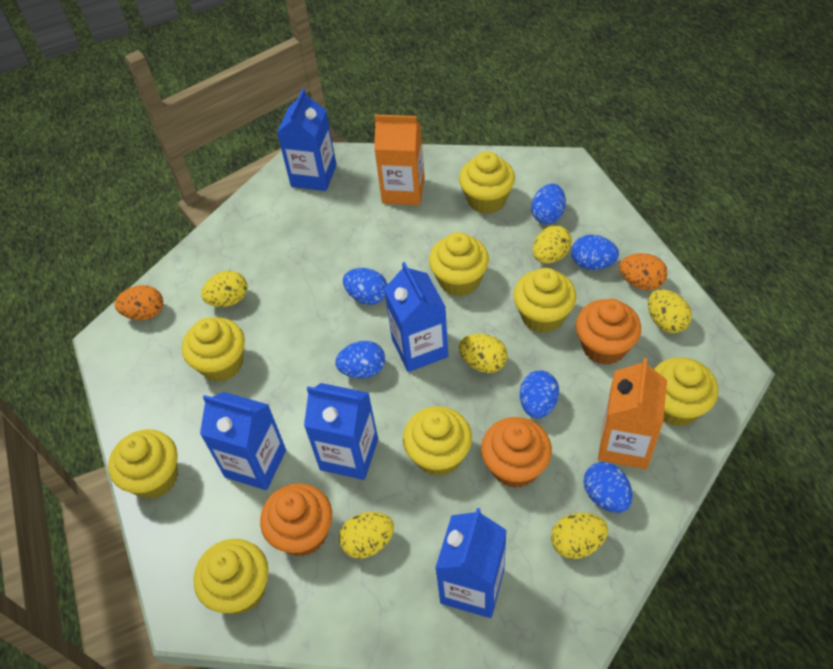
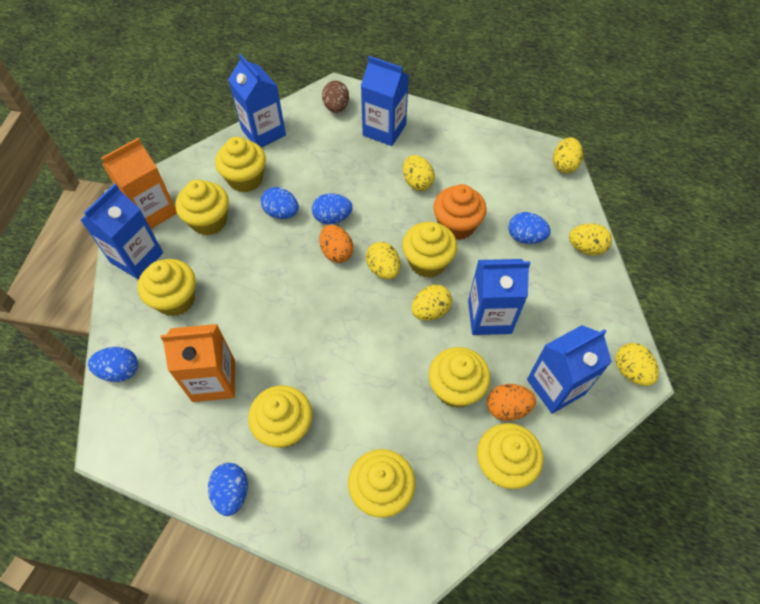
blue egg: 6 -> 5
brown egg: 0 -> 1
orange cupcake: 3 -> 1

